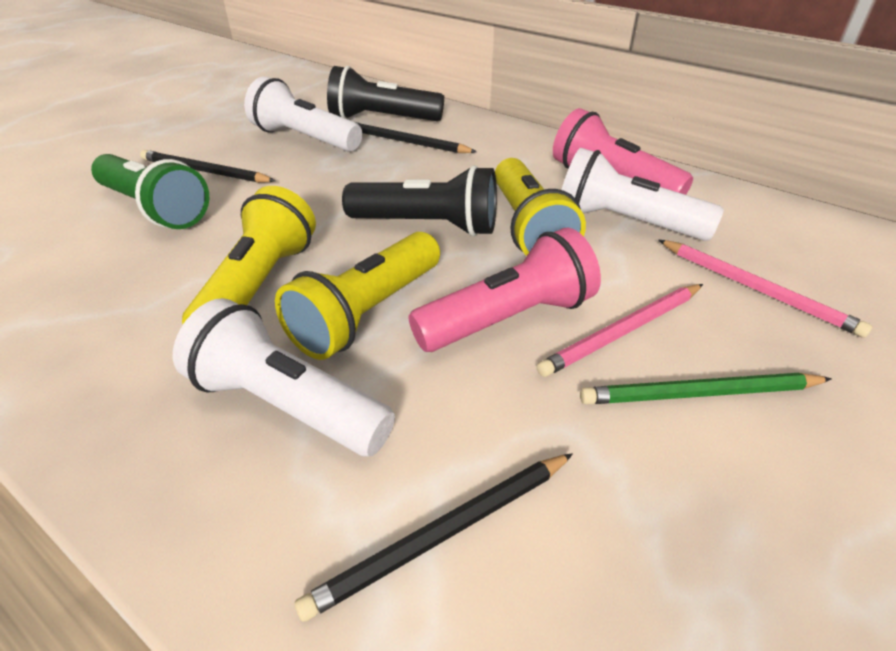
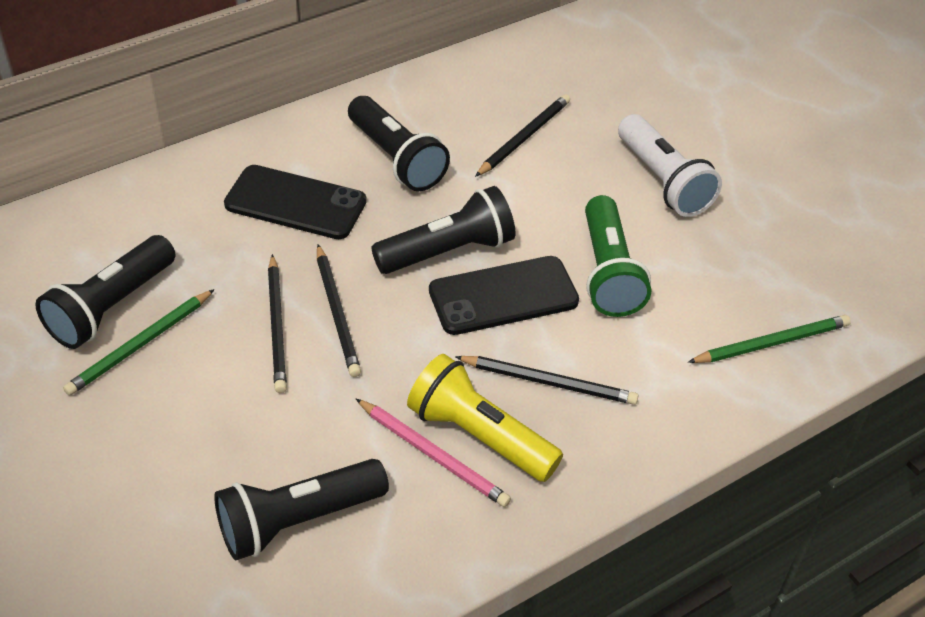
black flashlight: 2 -> 4
black pencil: 3 -> 4
black phone: 0 -> 2
green pencil: 1 -> 2
pink flashlight: 2 -> 0
pink pencil: 2 -> 1
white flashlight: 3 -> 1
yellow flashlight: 3 -> 1

